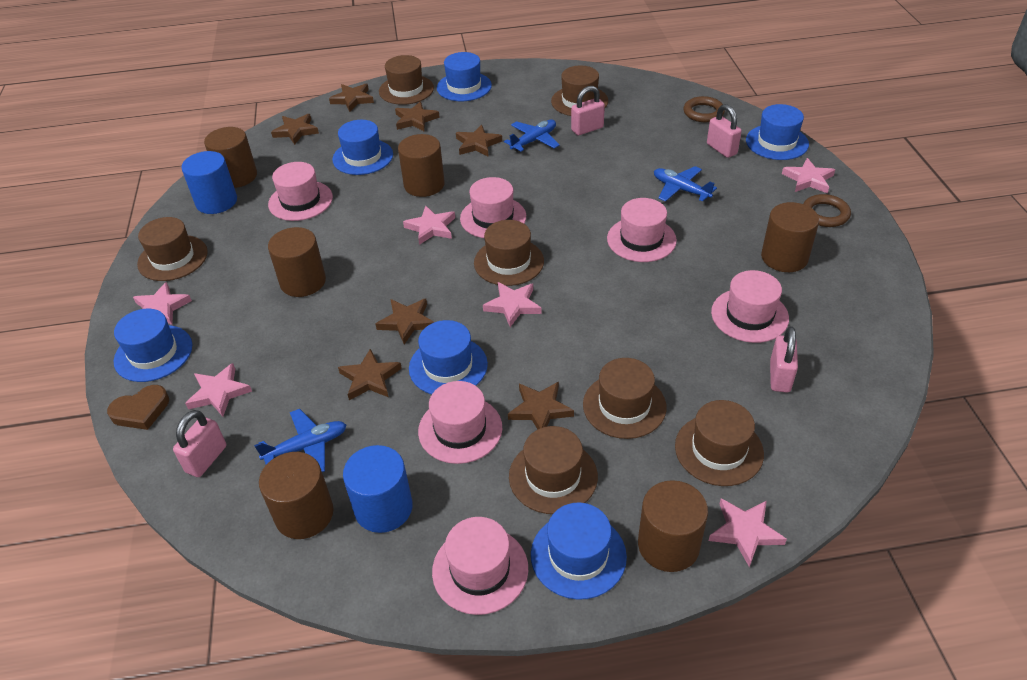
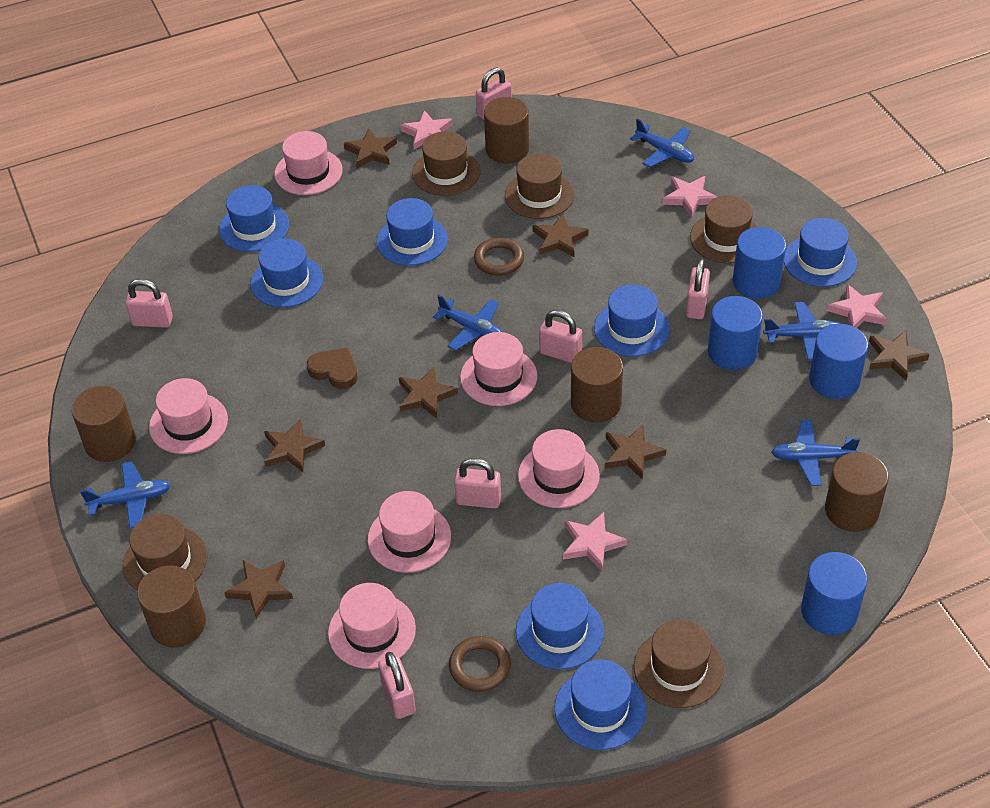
blue cylinder: 2 -> 4
blue hat: 6 -> 7
blue plane: 3 -> 5
brown cylinder: 6 -> 5
brown hat: 7 -> 5
pink padlock: 4 -> 6
pink star: 6 -> 4

